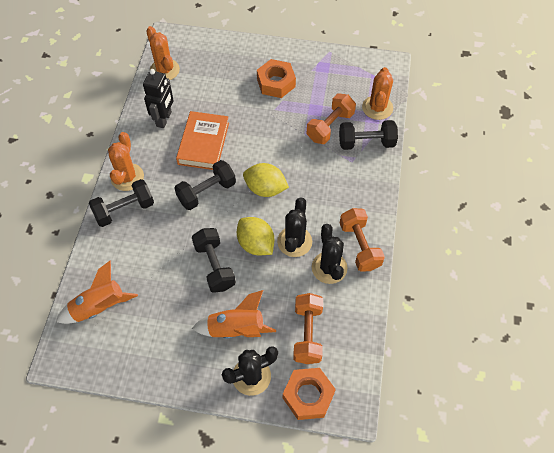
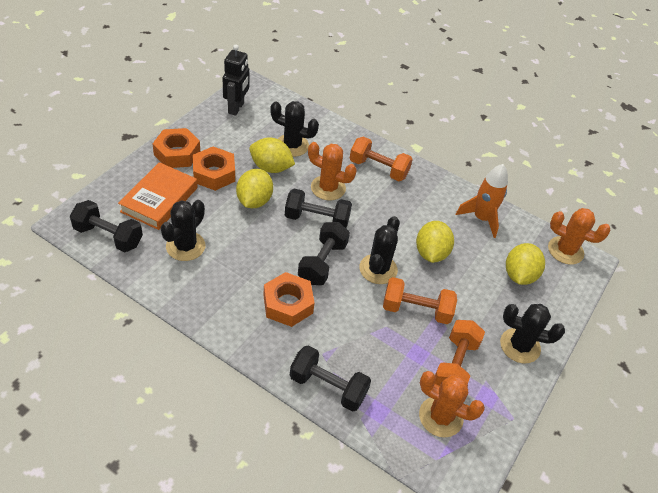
black cactus: 3 -> 4
orange nut: 2 -> 3
orange rocket: 2 -> 1
yellow lemon: 2 -> 4

